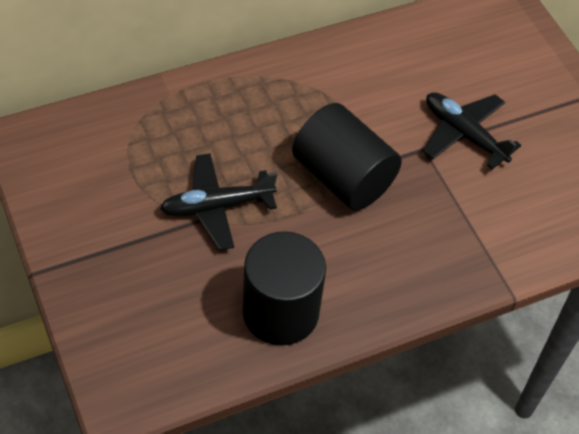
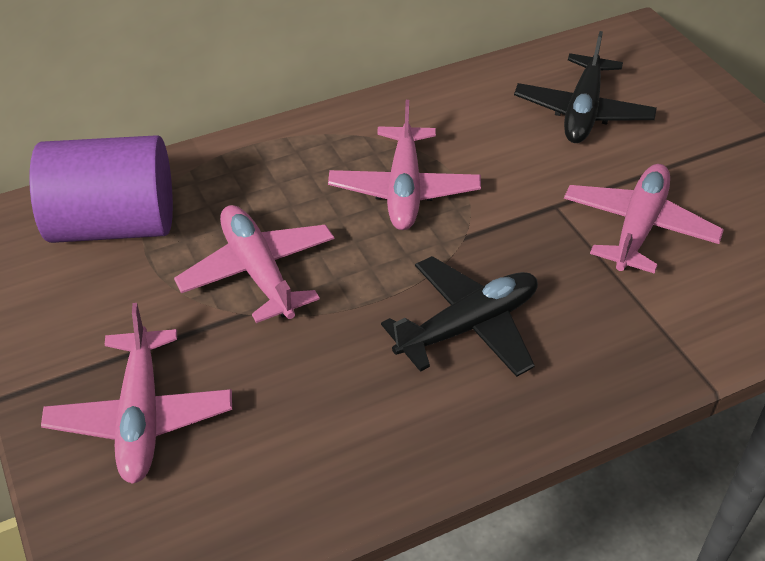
black cylinder: 2 -> 0
pink plane: 0 -> 4
purple cylinder: 0 -> 1

